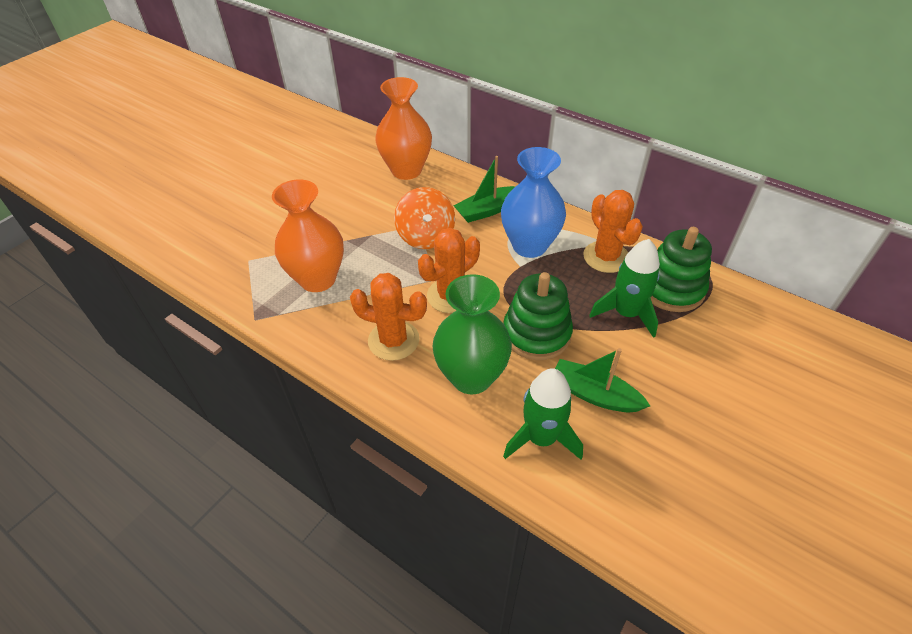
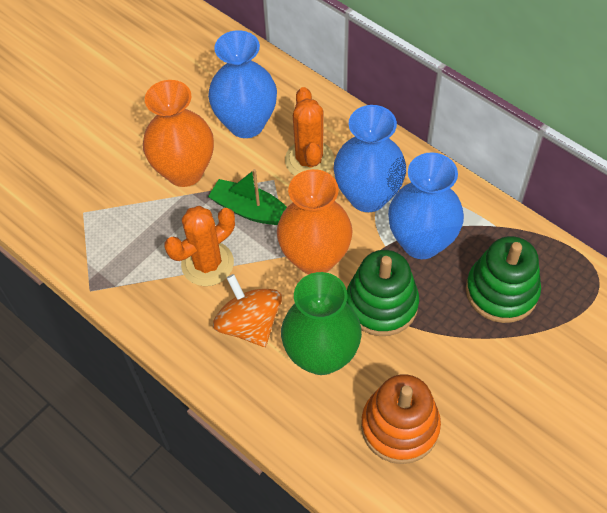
blue vase: 1 -> 3
green boat: 2 -> 1
green rocket: 2 -> 0
orange cactus: 3 -> 2
orange stacking toy: 0 -> 1

